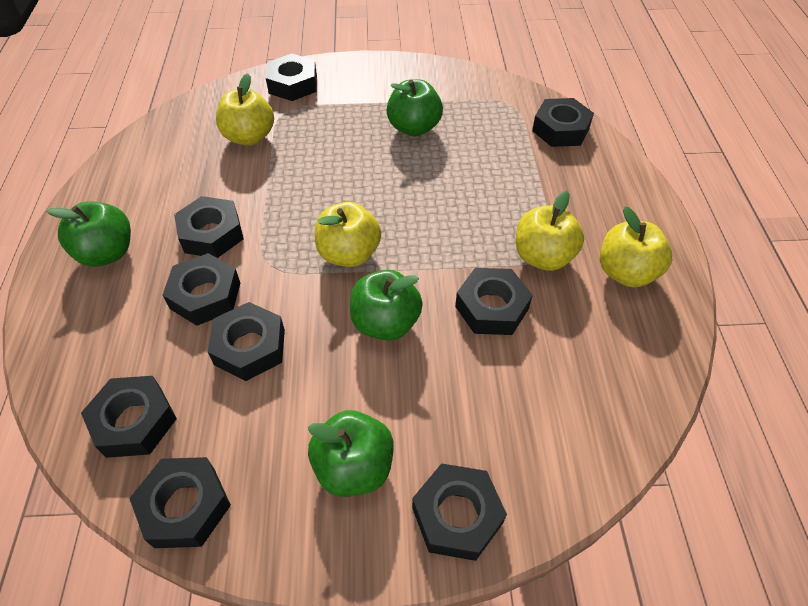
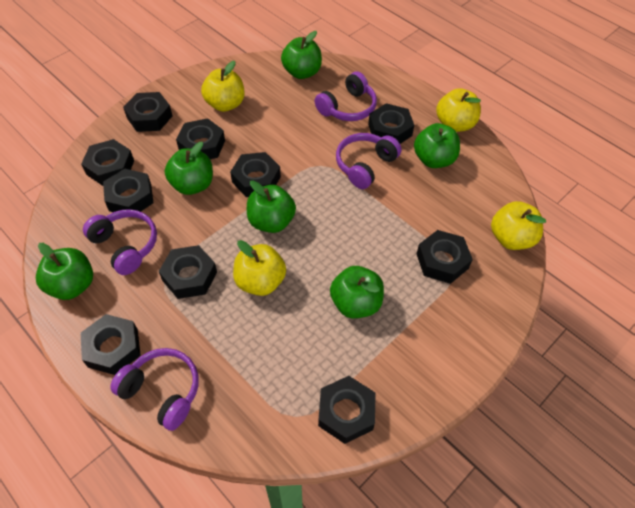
black nut: 9 -> 10
green apple: 4 -> 6
purple headphones: 0 -> 4

